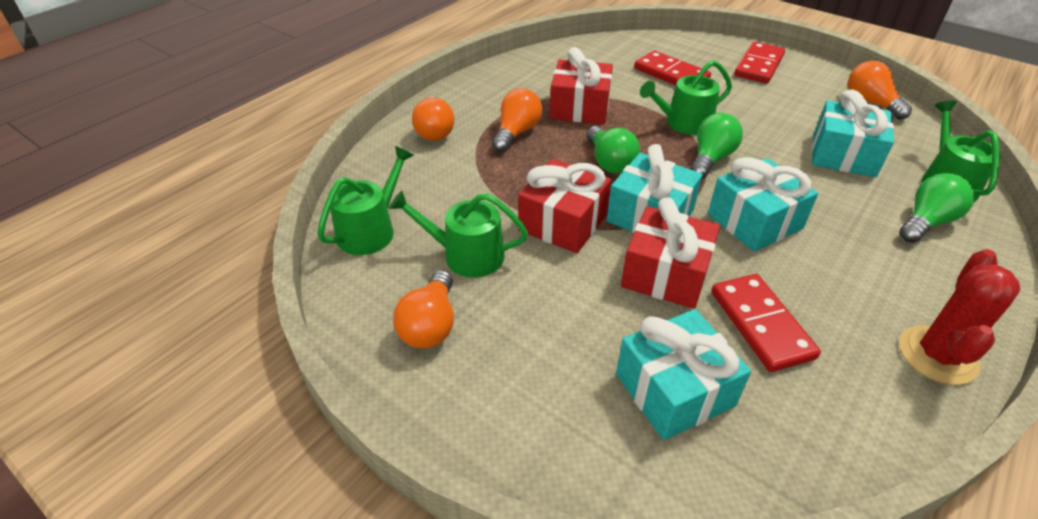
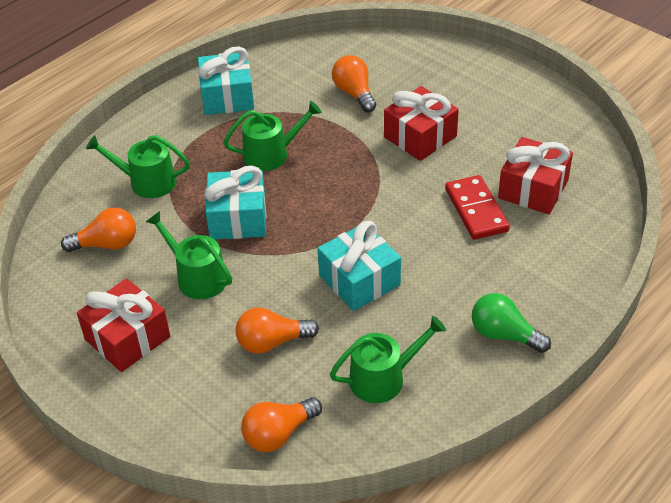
green light bulb: 3 -> 1
red cactus: 1 -> 0
red domino: 3 -> 1
turquoise gift: 4 -> 3

